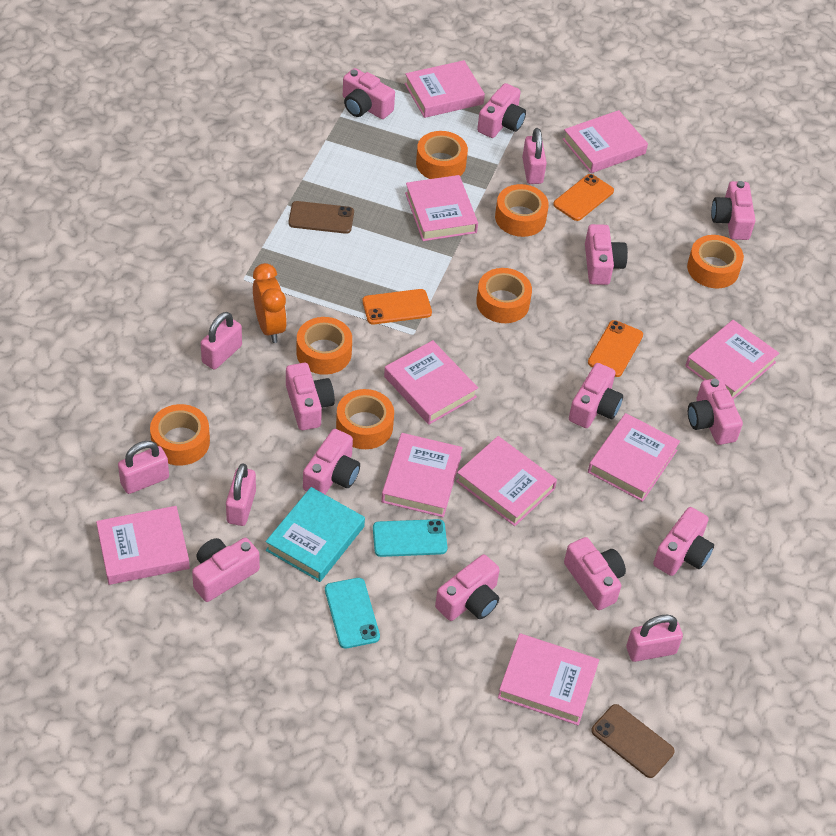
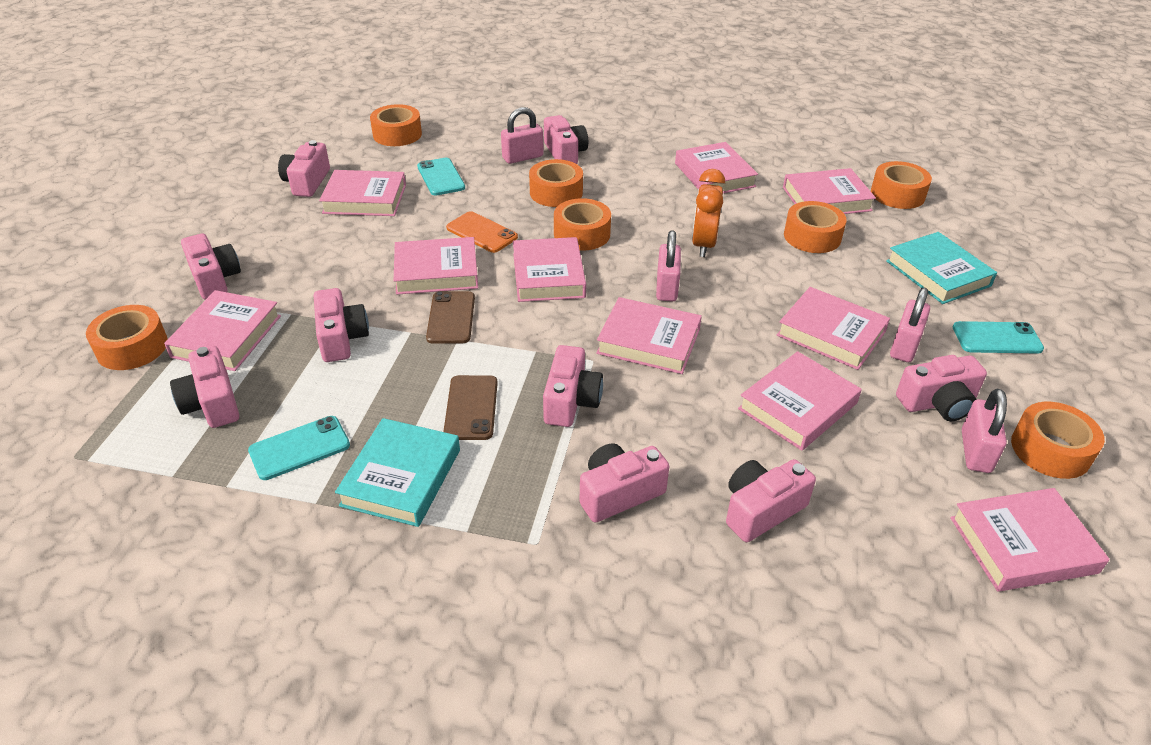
orange phone: 3 -> 1
pink camera: 12 -> 9
pink padlock: 5 -> 4
turquoise book: 1 -> 2
turquoise phone: 2 -> 3

